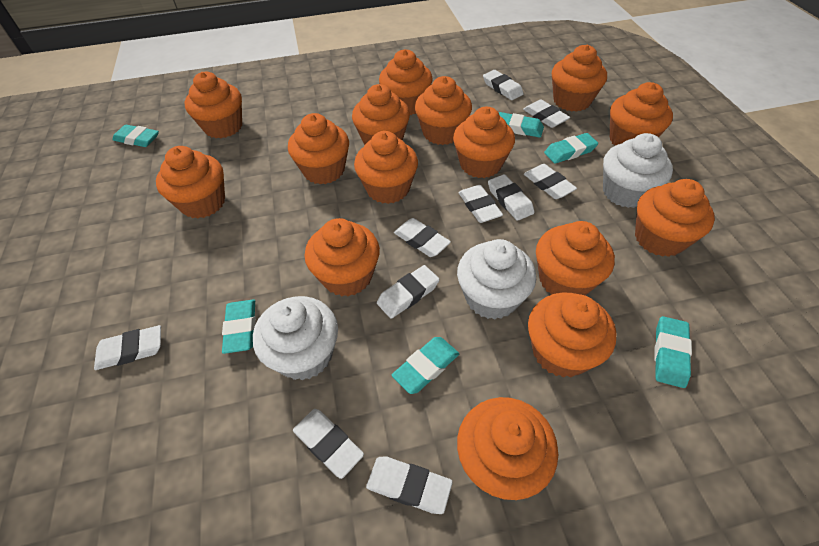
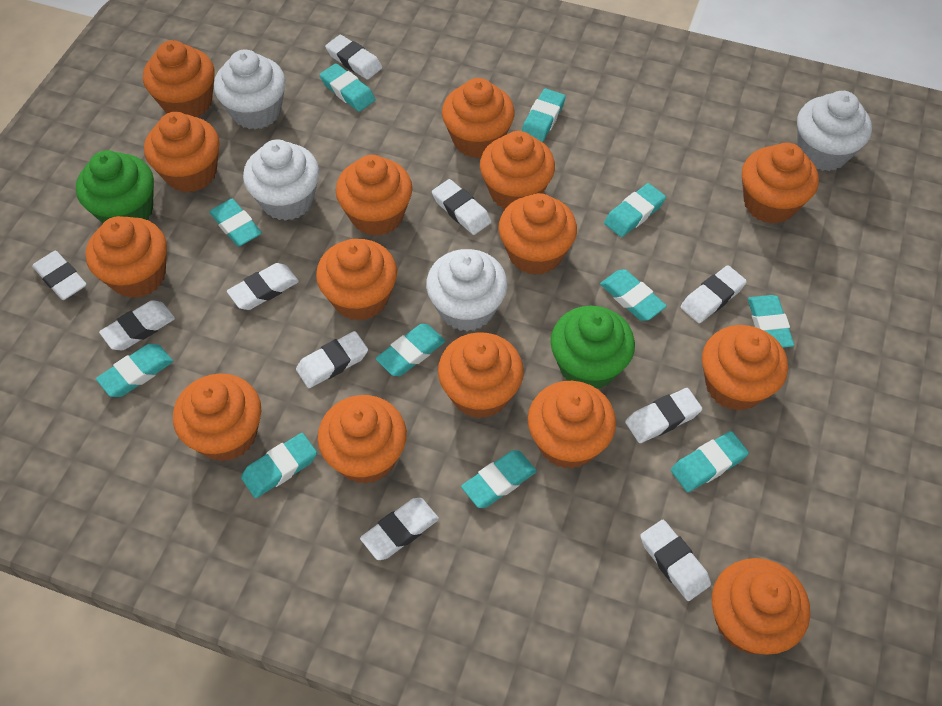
green cupcake: 0 -> 2
turquoise eraser: 6 -> 11
white cupcake: 3 -> 4

